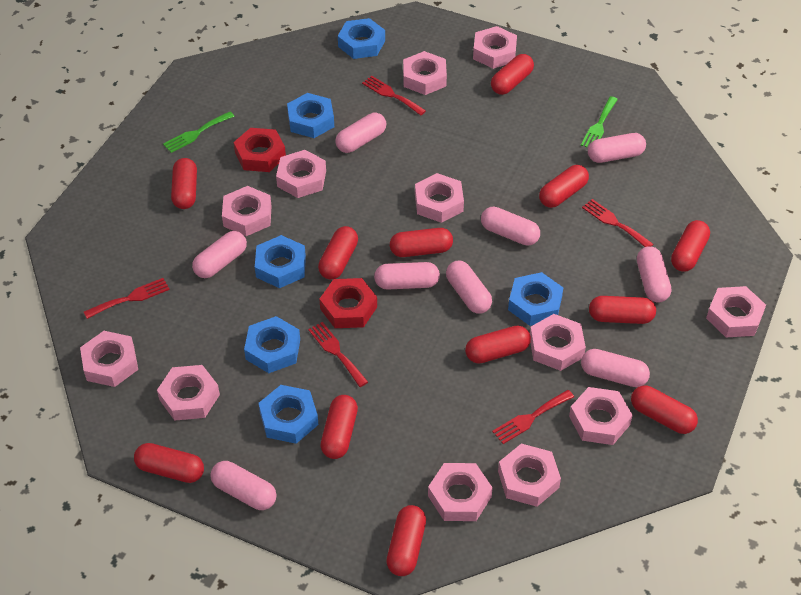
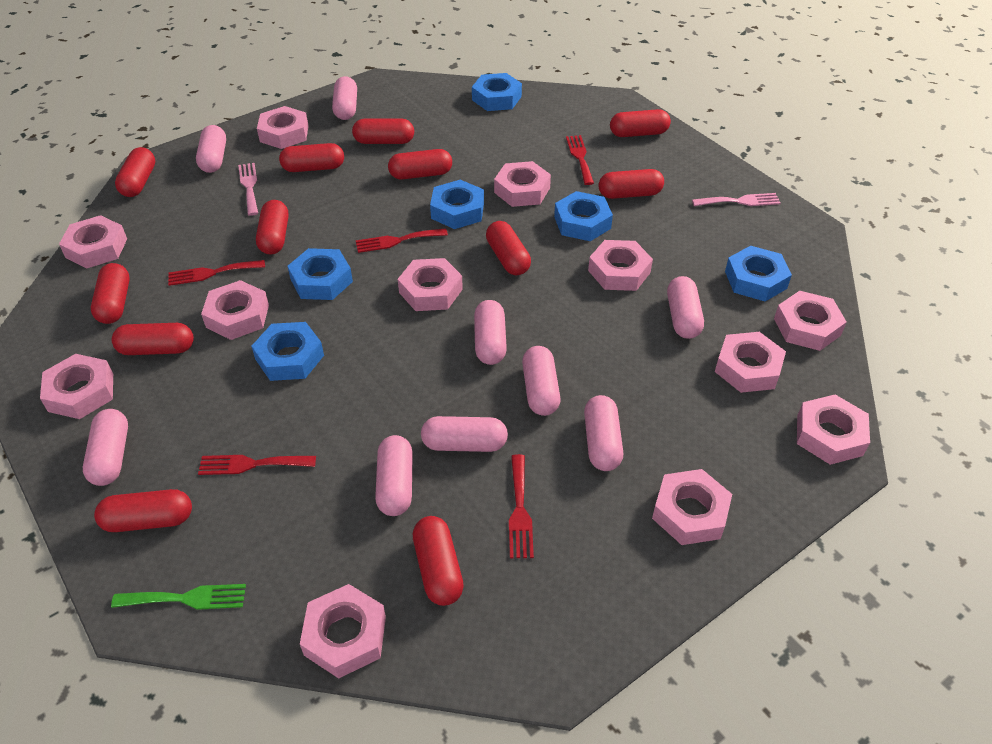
green fork: 2 -> 1
pink fork: 0 -> 2
red nut: 2 -> 0

